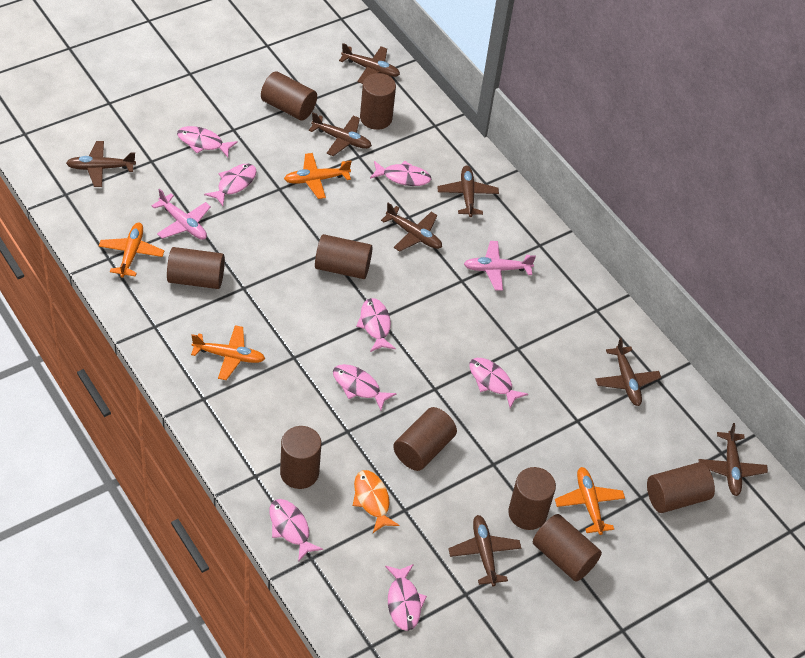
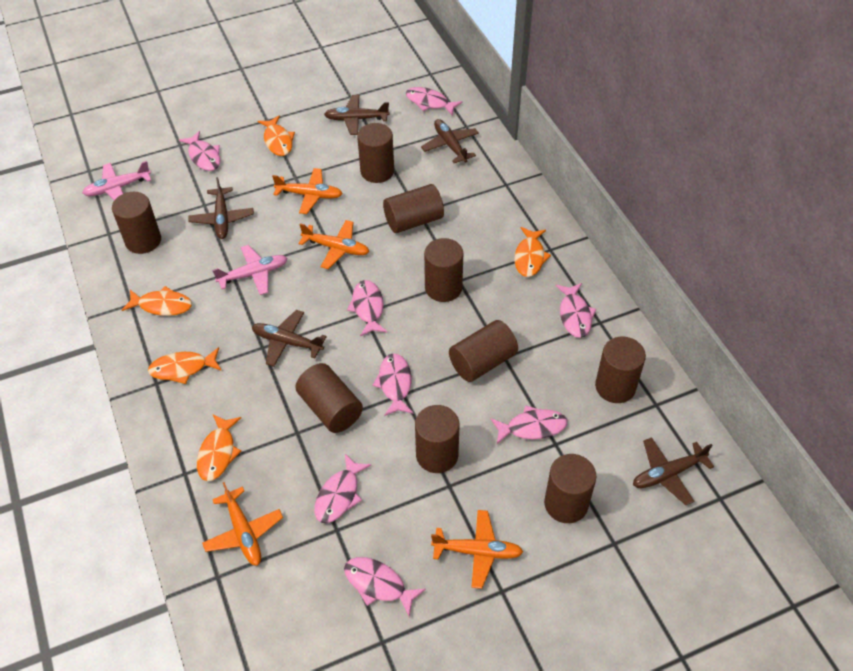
brown plane: 8 -> 5
orange fish: 1 -> 5

